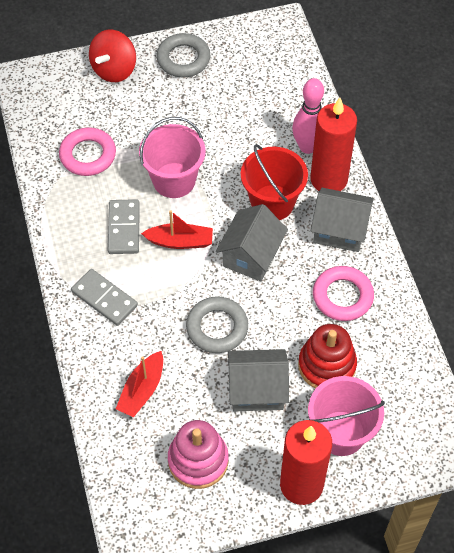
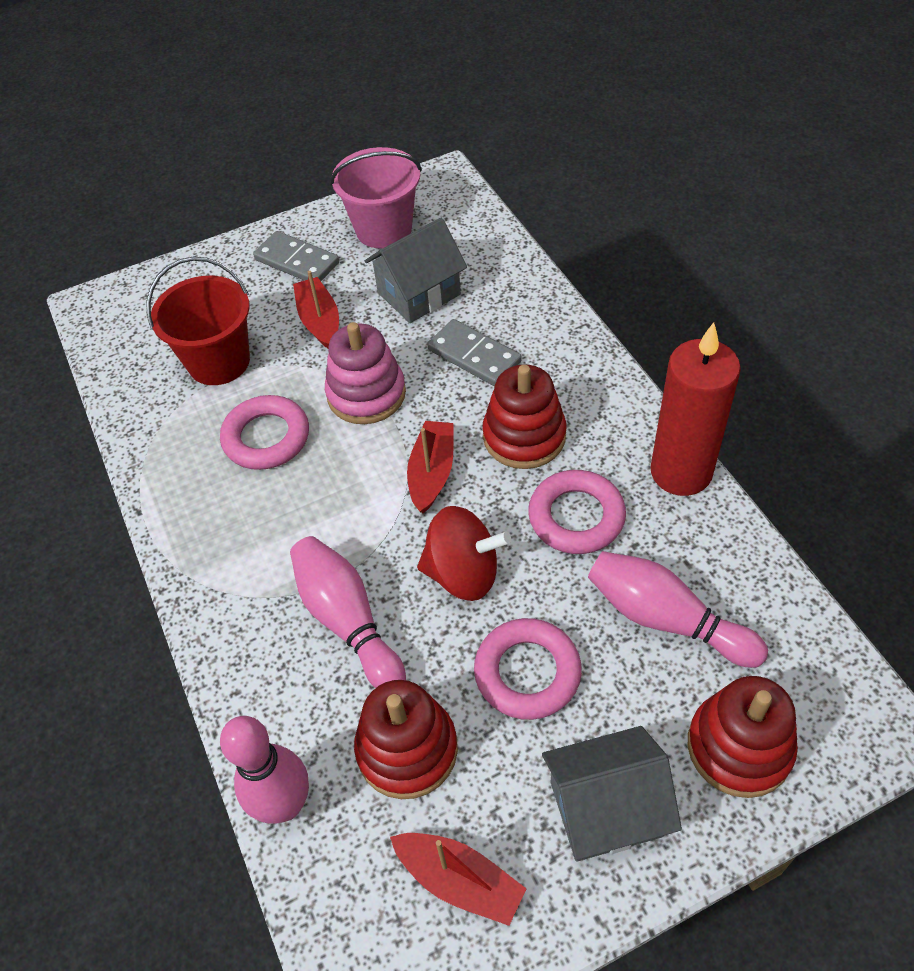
grey house: 3 -> 2
grey ring: 2 -> 0
pink bowling pin: 1 -> 3
pink bucket: 2 -> 1
pink ring: 2 -> 3
red boat: 2 -> 3
red candle: 2 -> 1
red stacking toy: 1 -> 3

